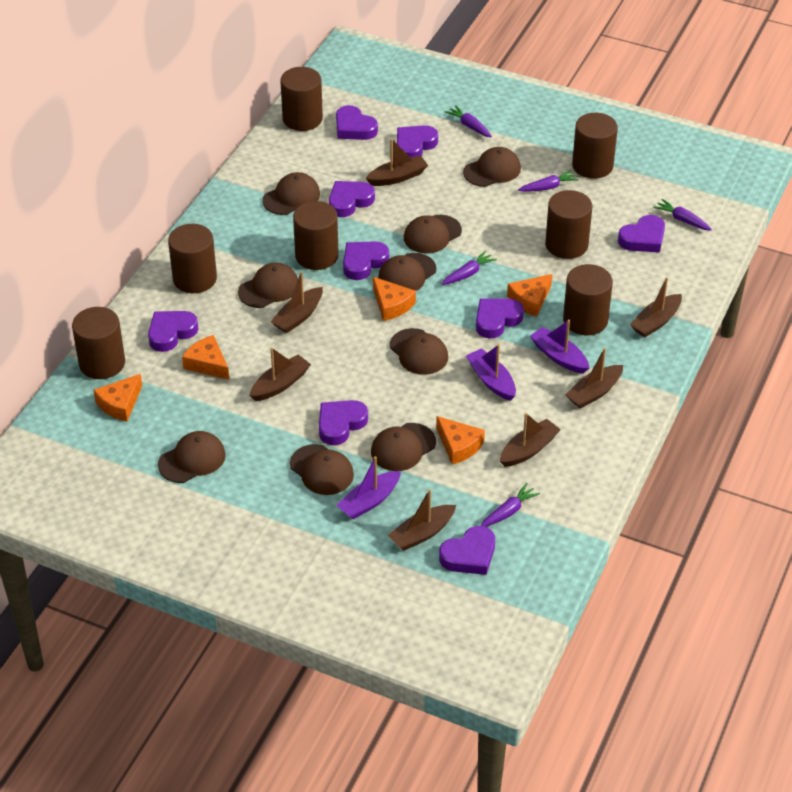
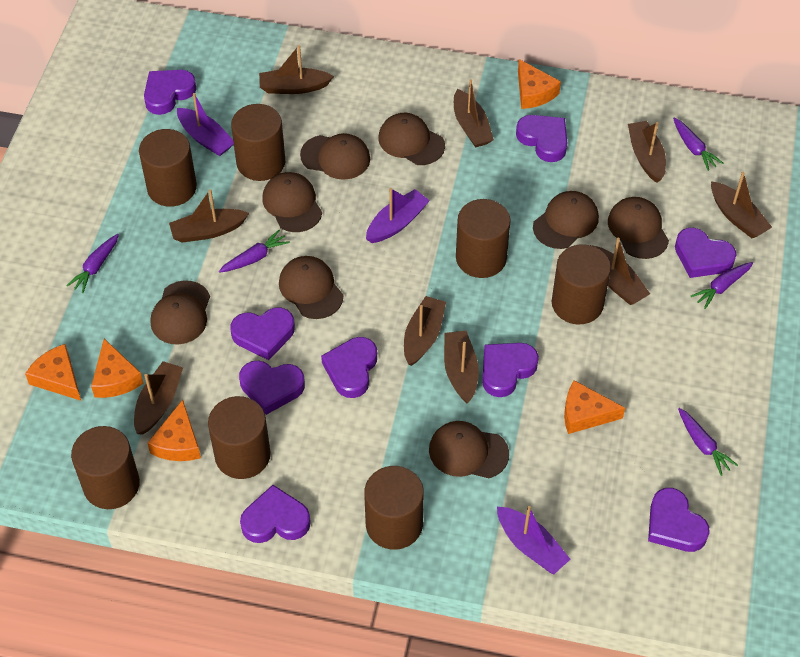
brown boat: 7 -> 9
brown cap: 9 -> 8

